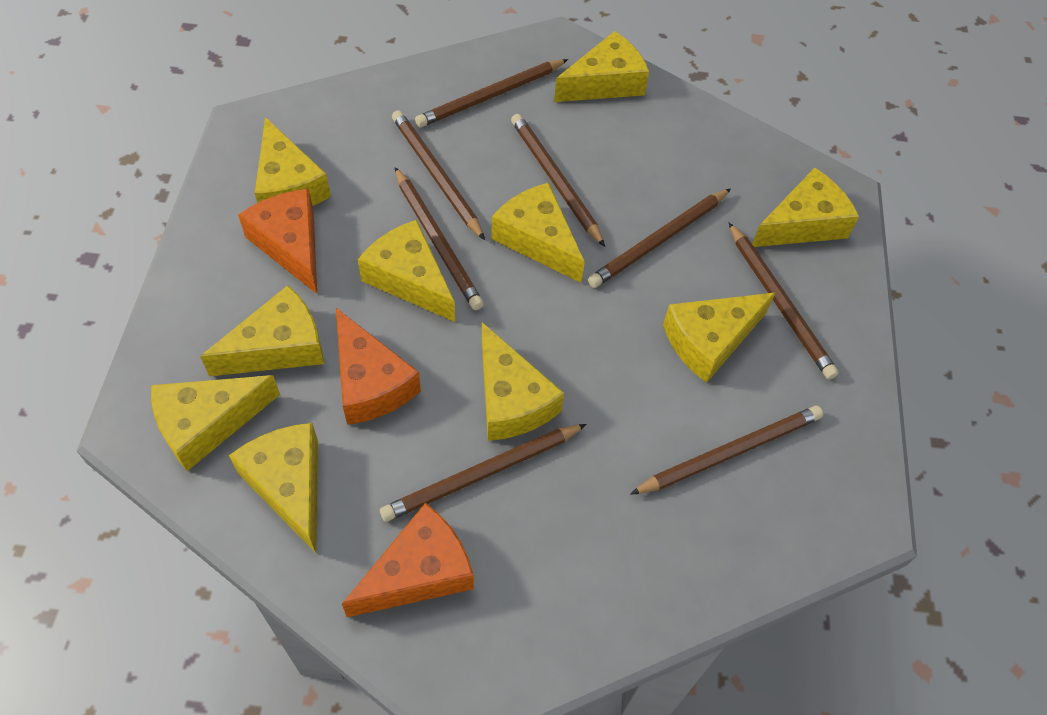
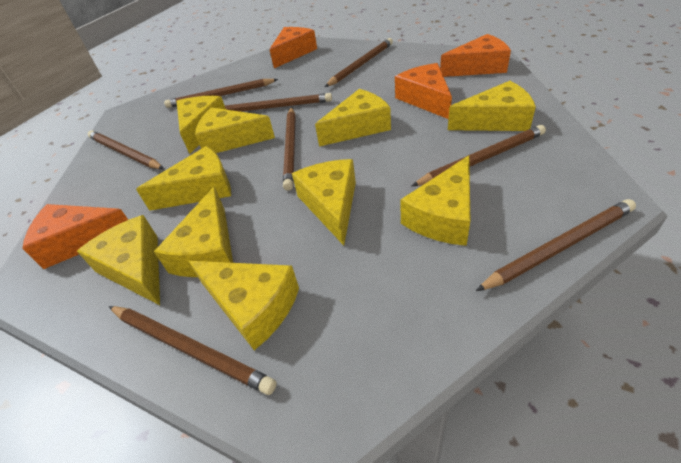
orange cheese: 3 -> 4

